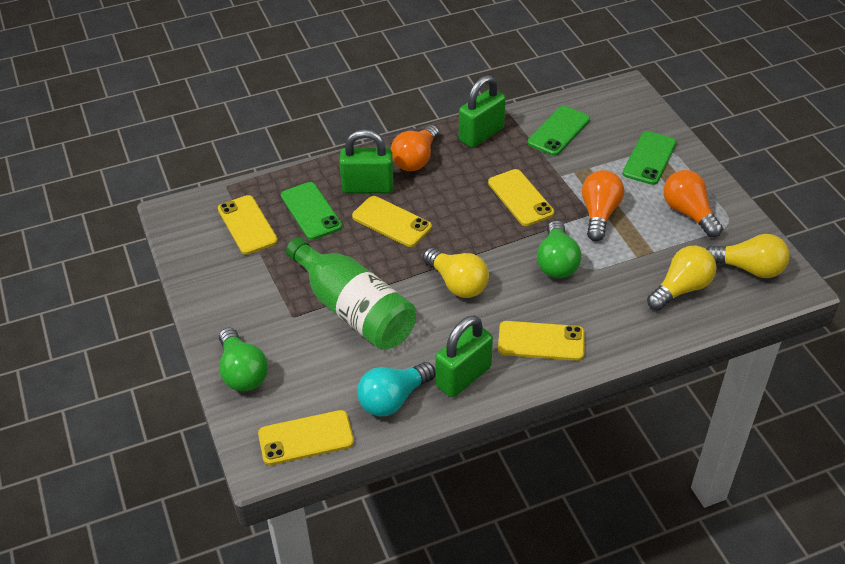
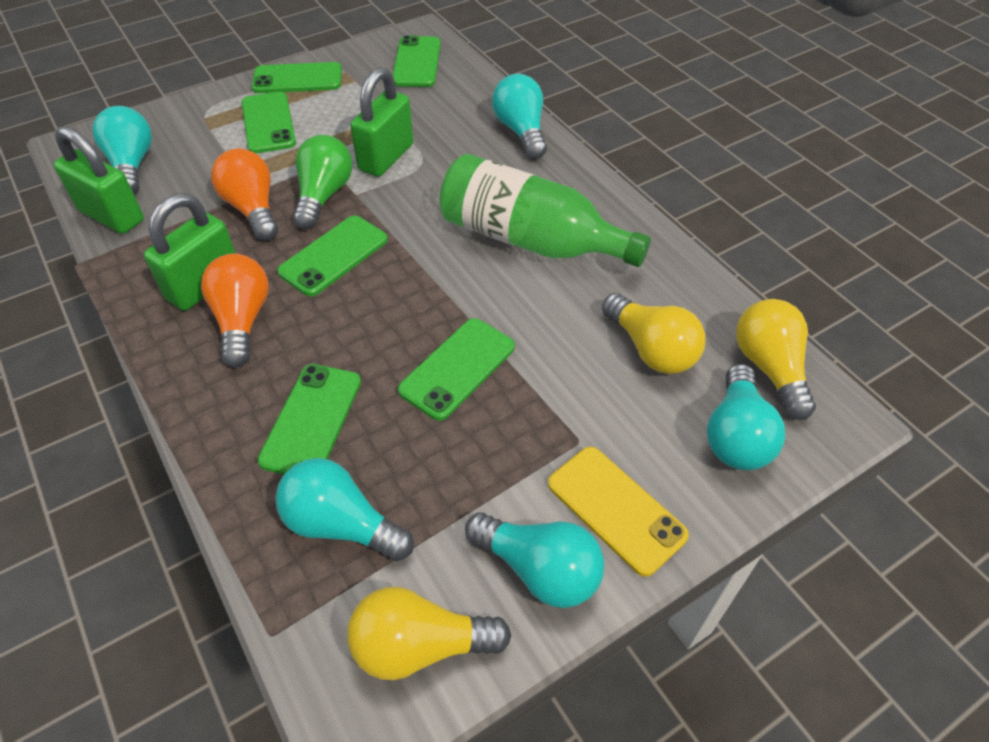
green light bulb: 2 -> 1
green phone: 3 -> 6
orange light bulb: 3 -> 2
turquoise light bulb: 1 -> 5
yellow phone: 5 -> 1

